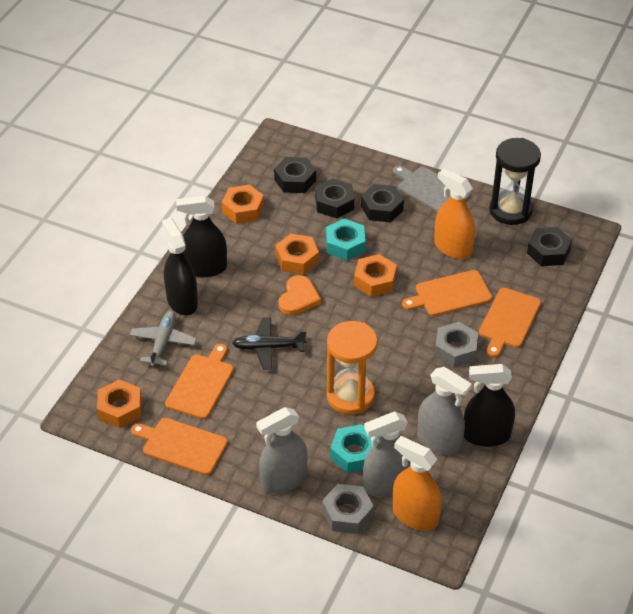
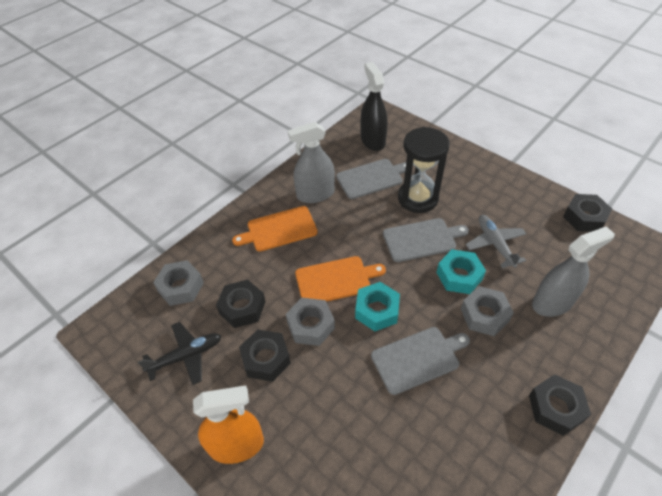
black spray bottle: 3 -> 1
grey cutting board: 1 -> 3
grey nut: 2 -> 3
grey spray bottle: 3 -> 2
orange cutting board: 4 -> 2
orange heart: 1 -> 0
orange hourglass: 1 -> 0
orange nut: 4 -> 0
orange spray bottle: 2 -> 1

